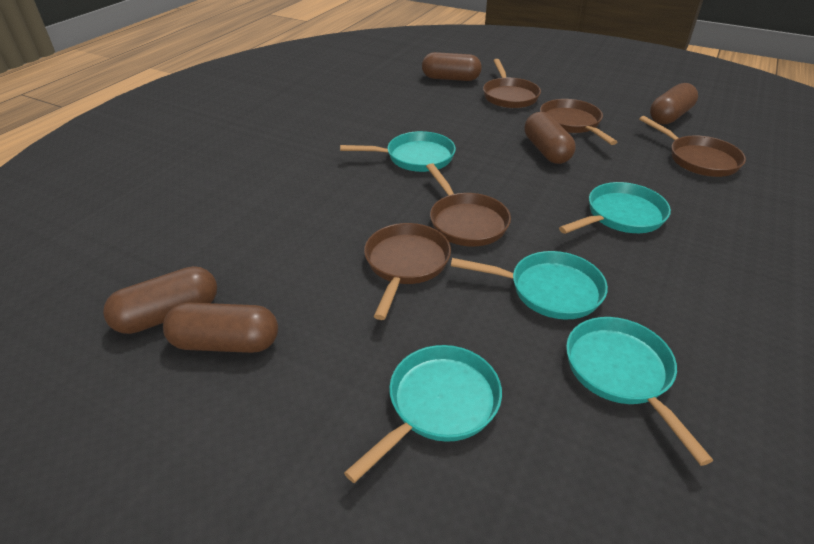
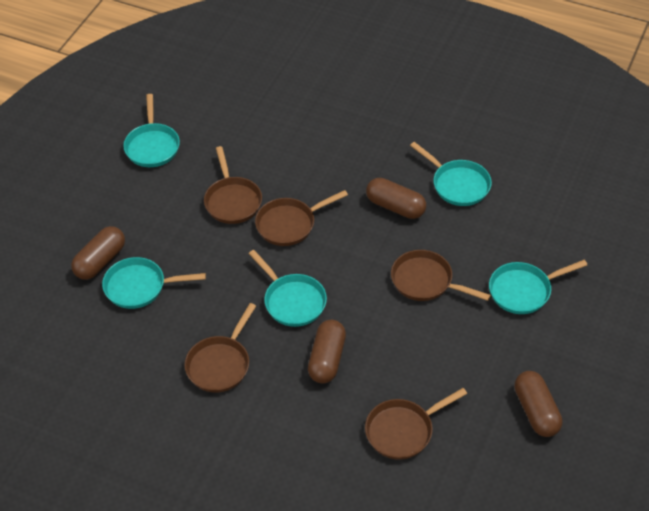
brown capsule: 5 -> 4

